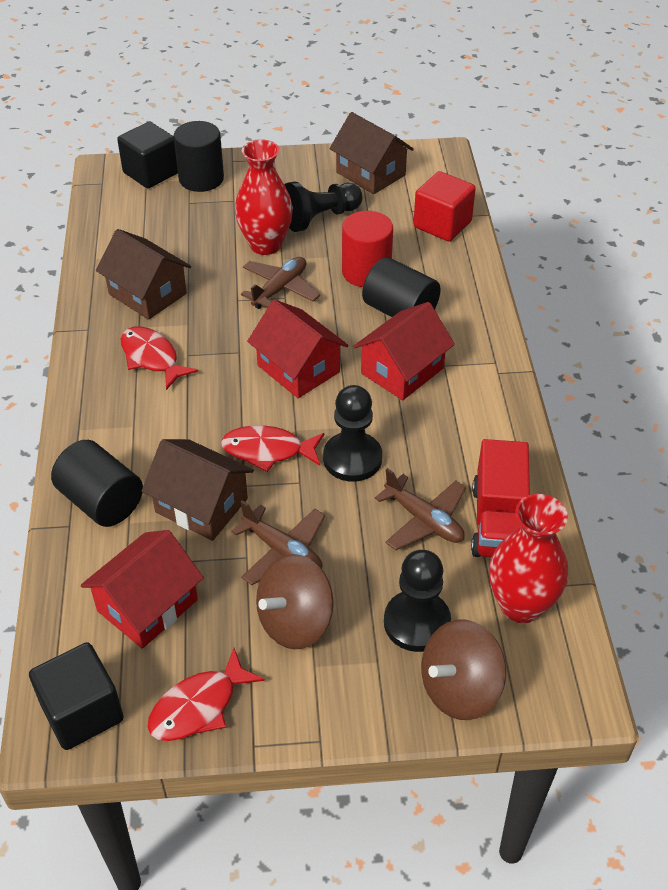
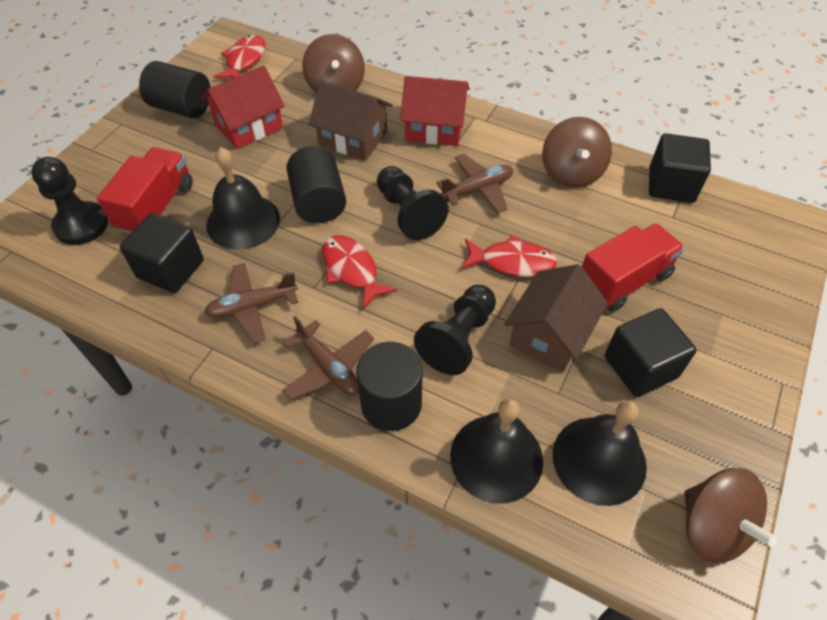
black bell: 0 -> 3
black cube: 2 -> 3
brown house: 3 -> 2
brown spinning top: 2 -> 3
red cube: 1 -> 0
red cylinder: 1 -> 0
red house: 3 -> 2
red truck: 1 -> 2
red vase: 2 -> 0

